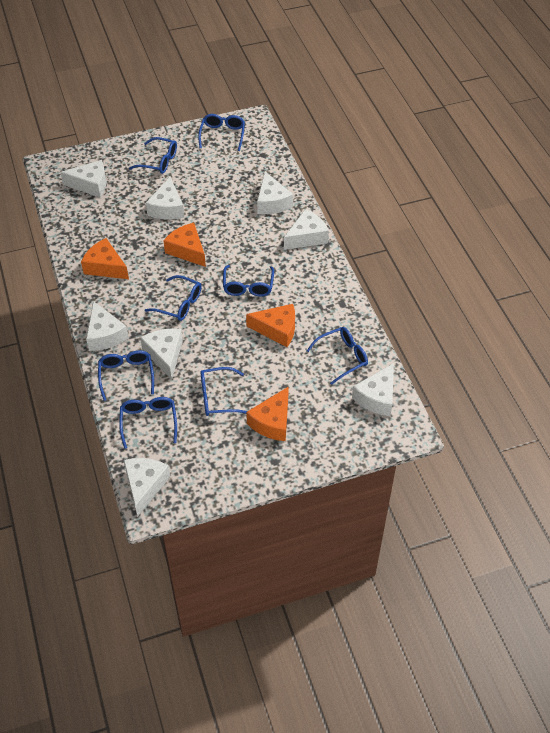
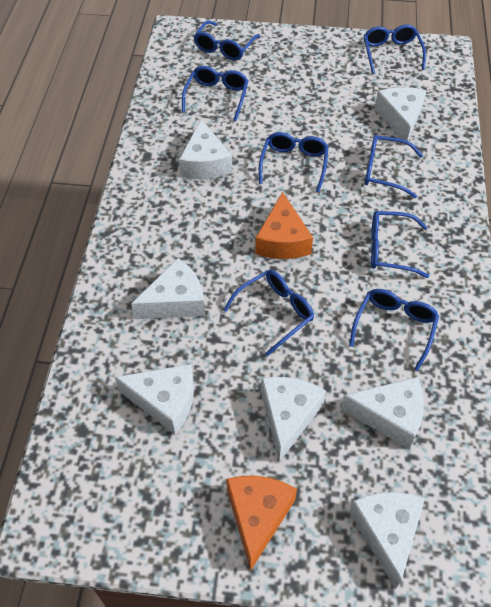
orange cheese: 4 -> 2
white cheese: 8 -> 7

